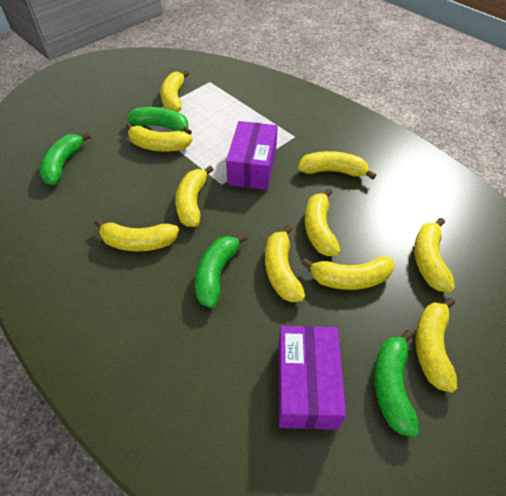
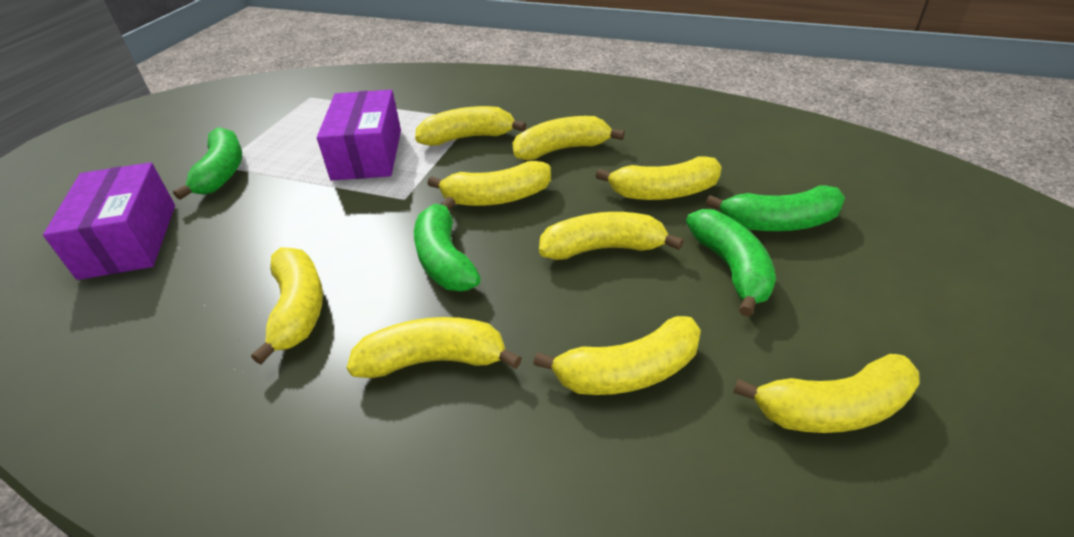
yellow banana: 10 -> 9

